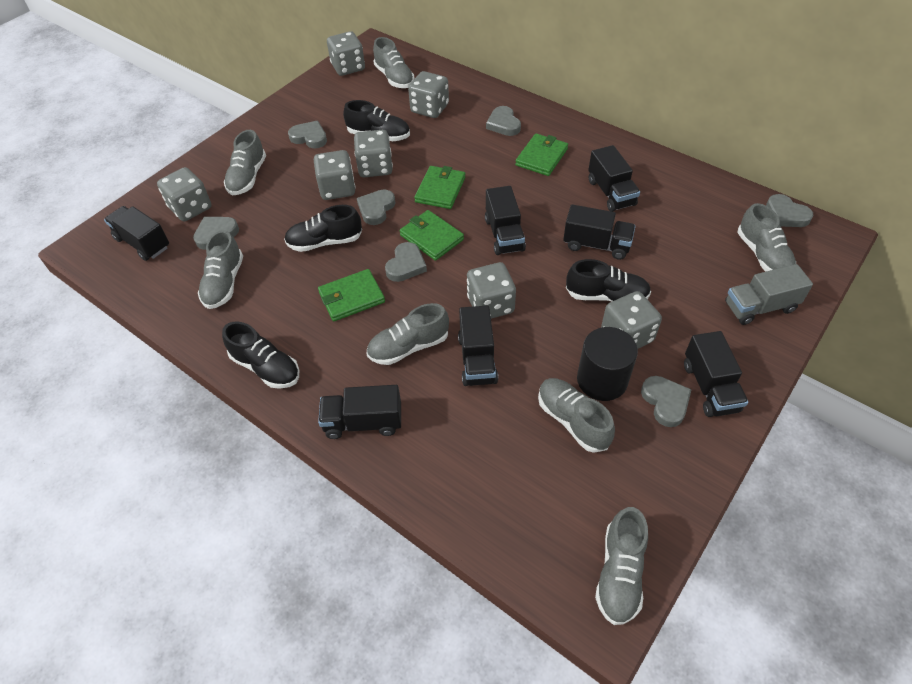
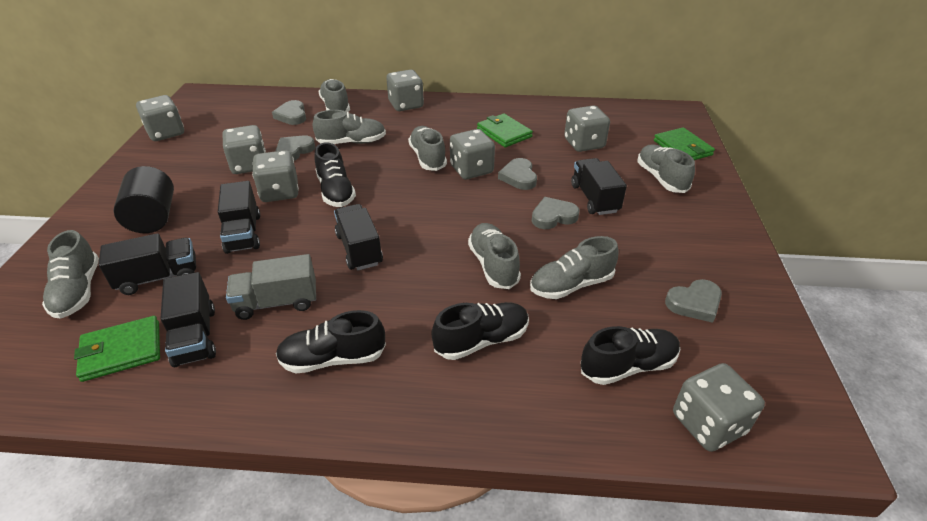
black truck: 7 -> 5
green wallet: 4 -> 3
grey heart: 7 -> 5

